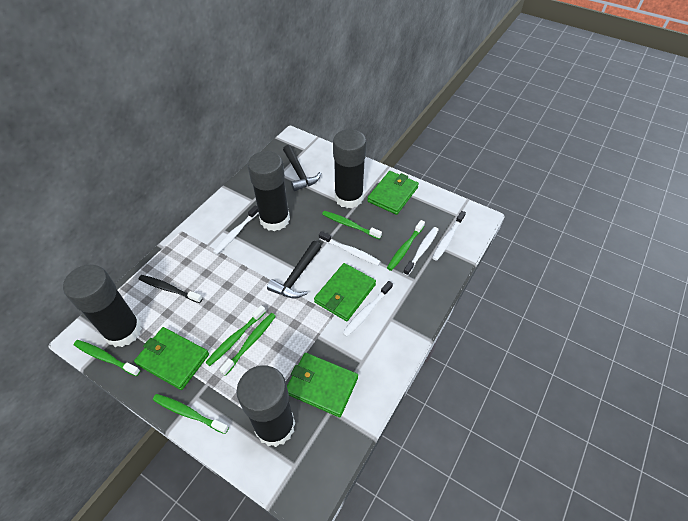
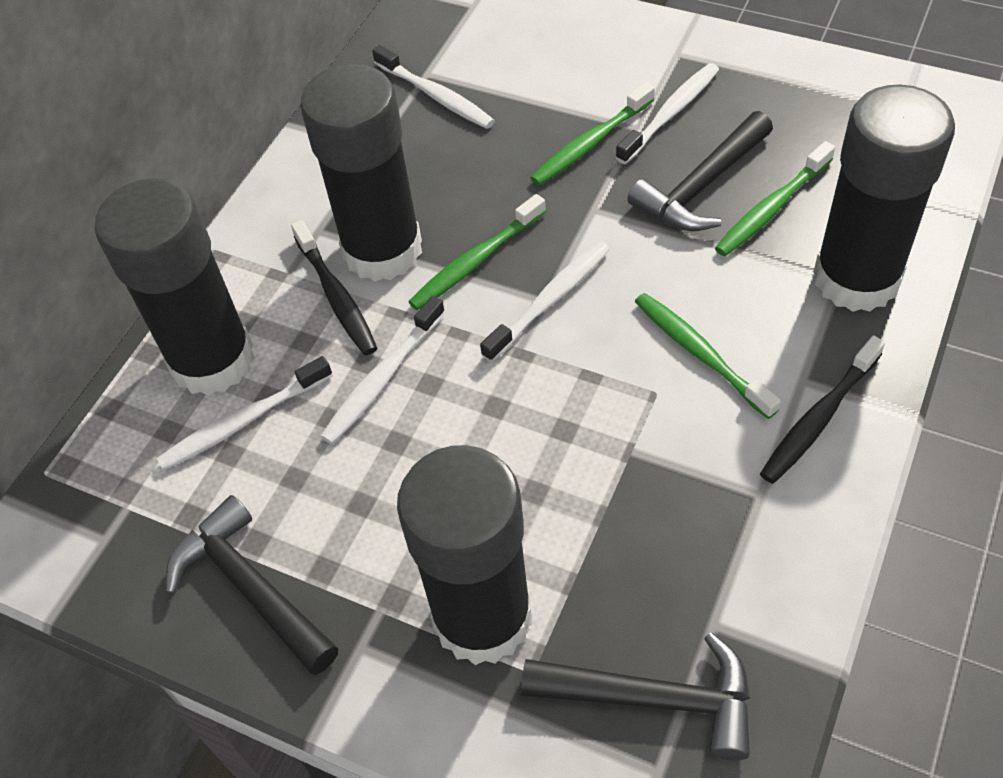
black hammer: 2 -> 3
black toothbrush: 1 -> 2
green toothbrush: 6 -> 4
green wallet: 4 -> 0

